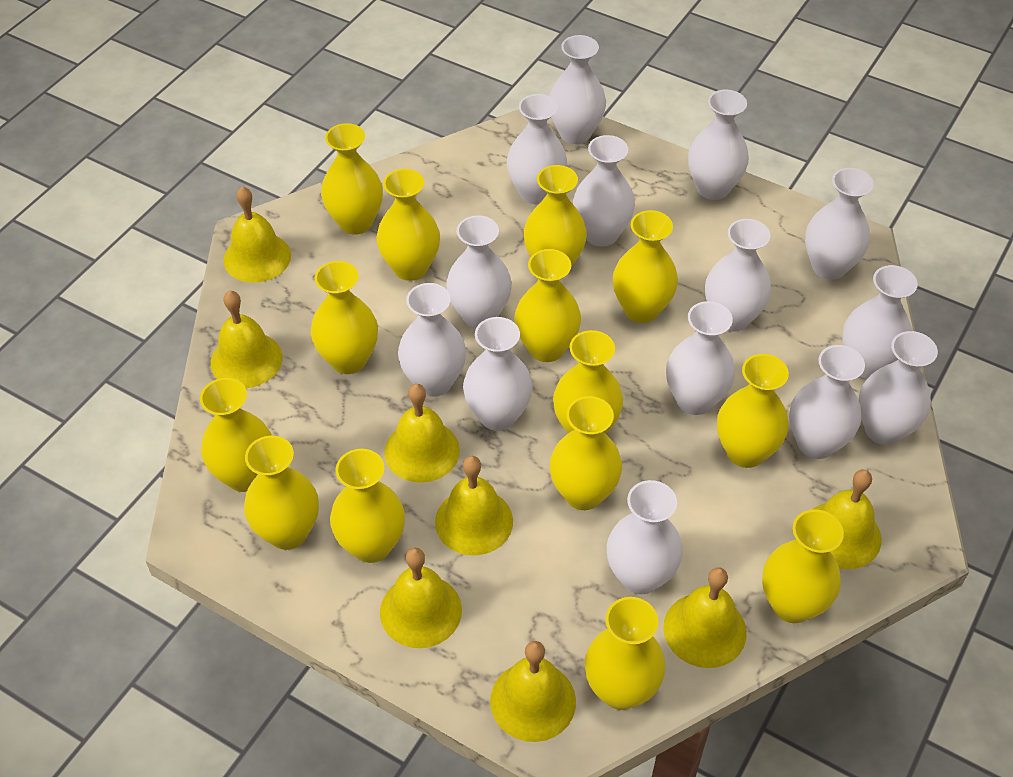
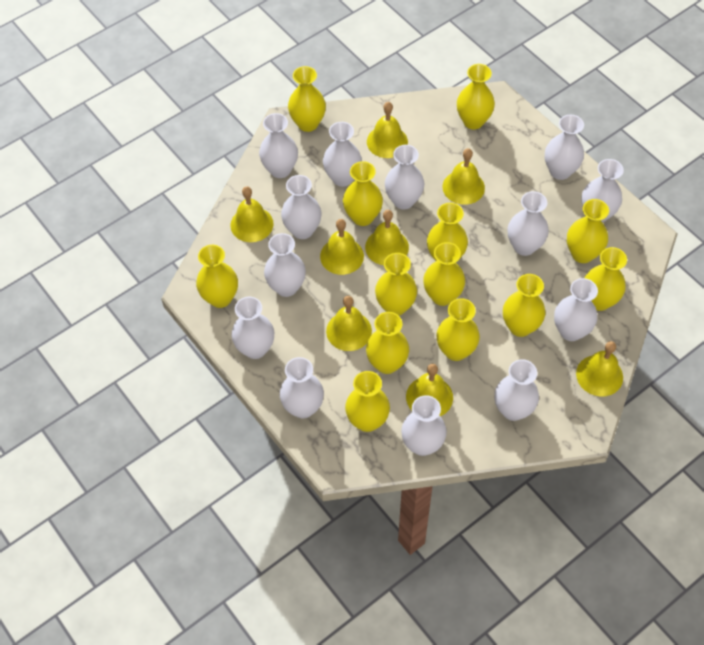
white vase: 14 -> 13
yellow vase: 14 -> 13

